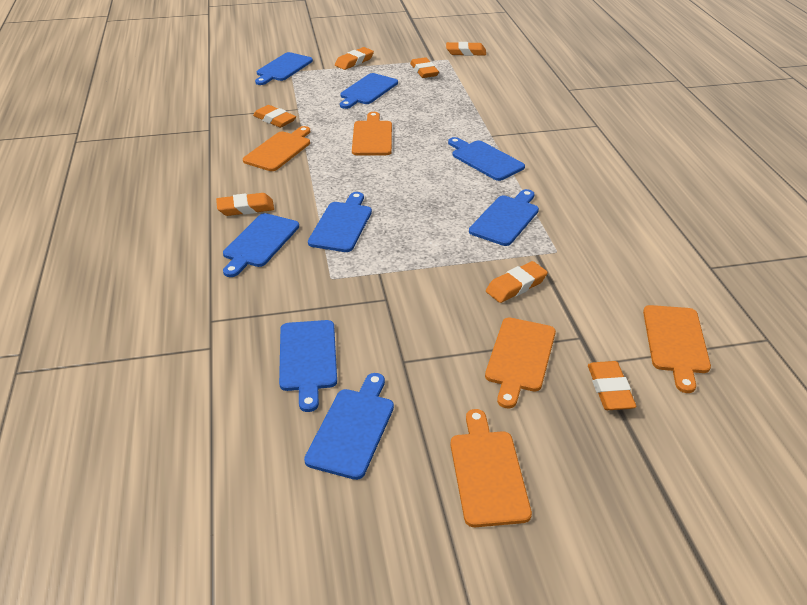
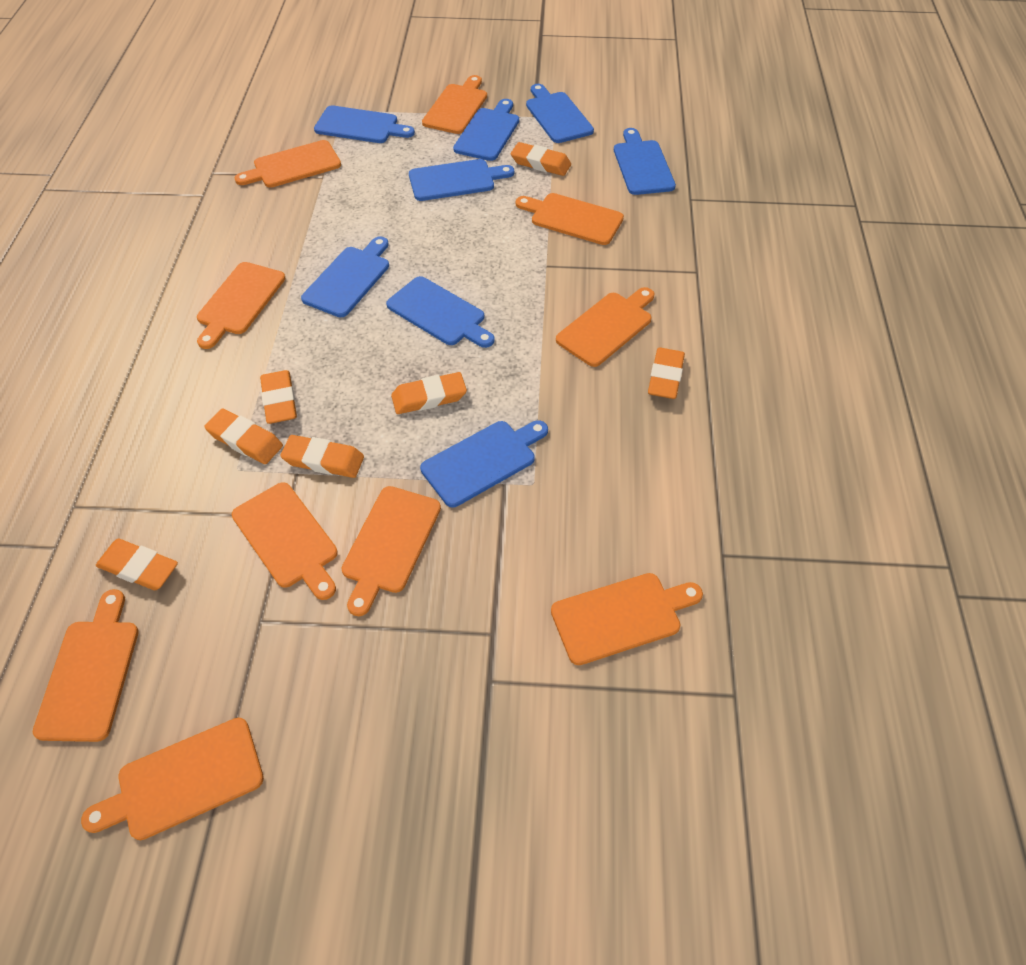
orange cutting board: 5 -> 10

